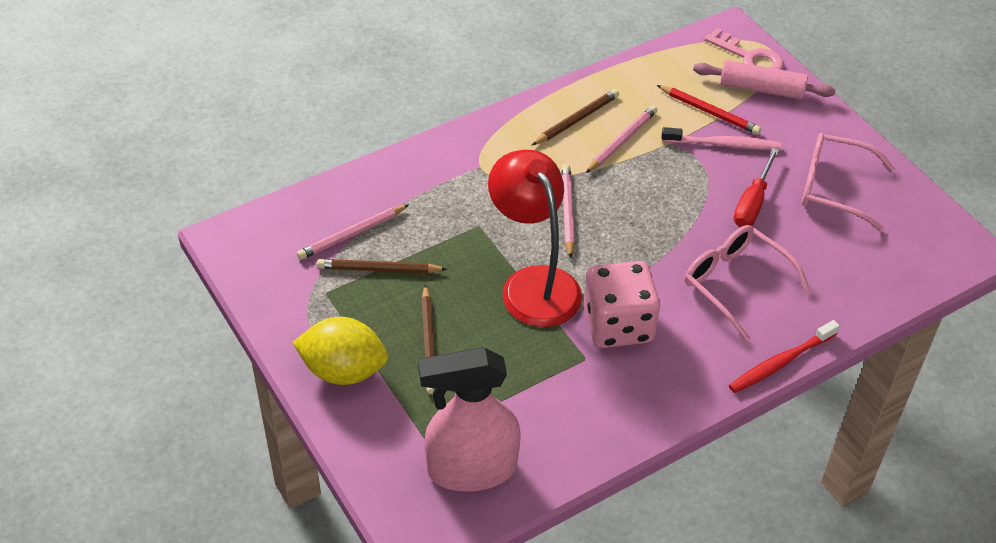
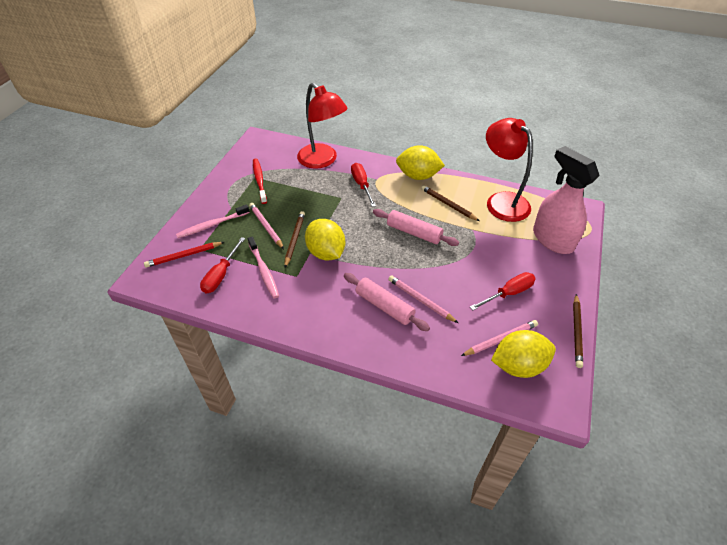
pink dice: 1 -> 0
pink glasses: 2 -> 0
pink key: 1 -> 0
pink rolling pin: 1 -> 2
pink toothbrush: 1 -> 2
red lamp: 1 -> 2
red screwdriver: 1 -> 3
yellow lemon: 1 -> 3

